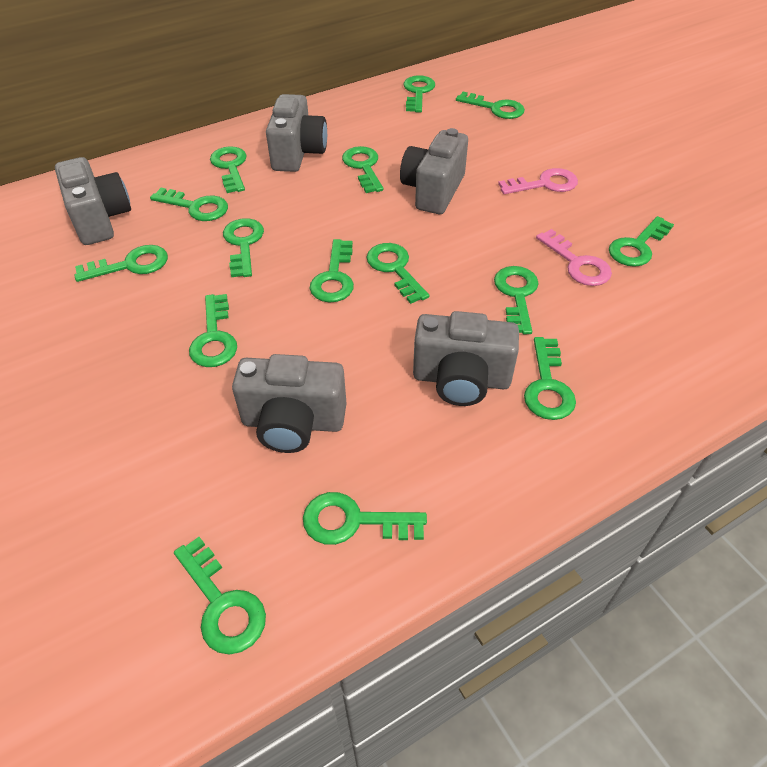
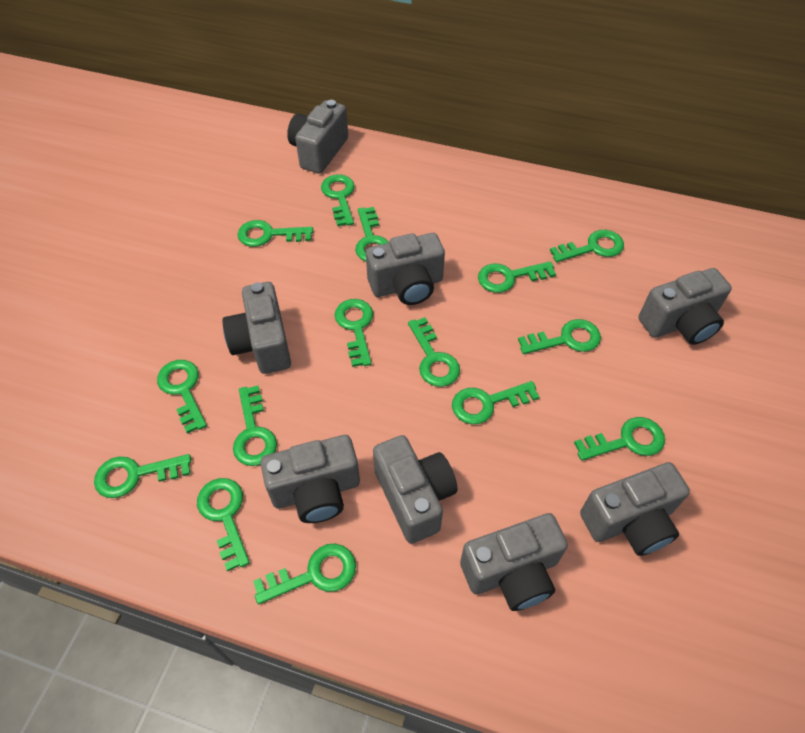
grey camera: 5 -> 8
pink key: 2 -> 0

